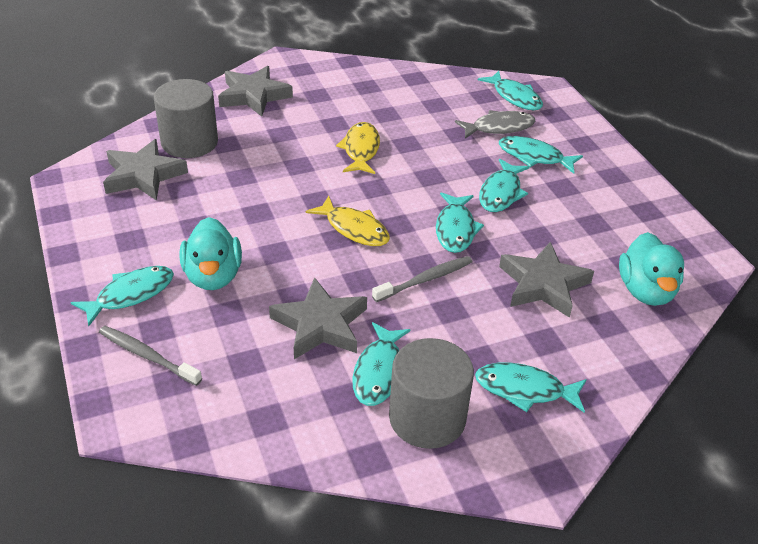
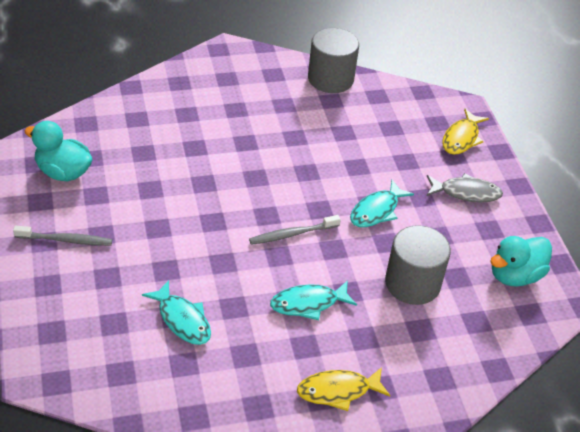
grey star: 4 -> 0
turquoise fish: 7 -> 3

